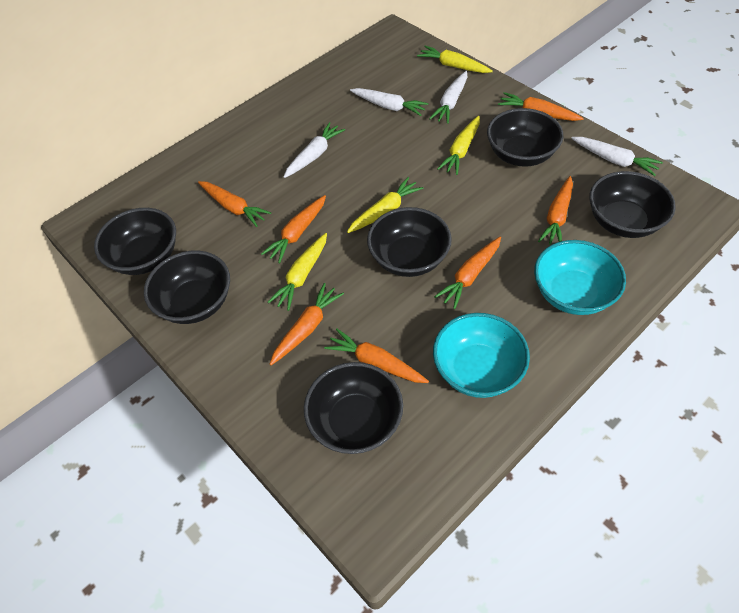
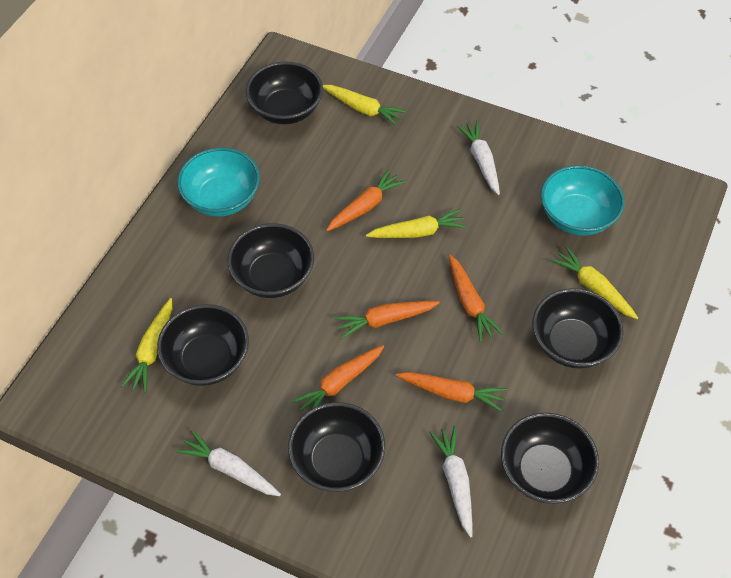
orange carrot: 7 -> 5
white carrot: 4 -> 3

